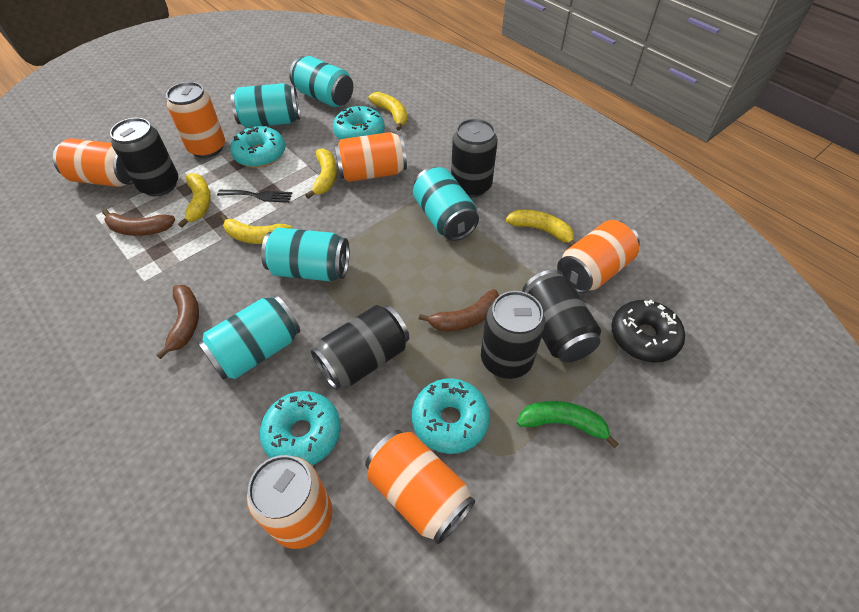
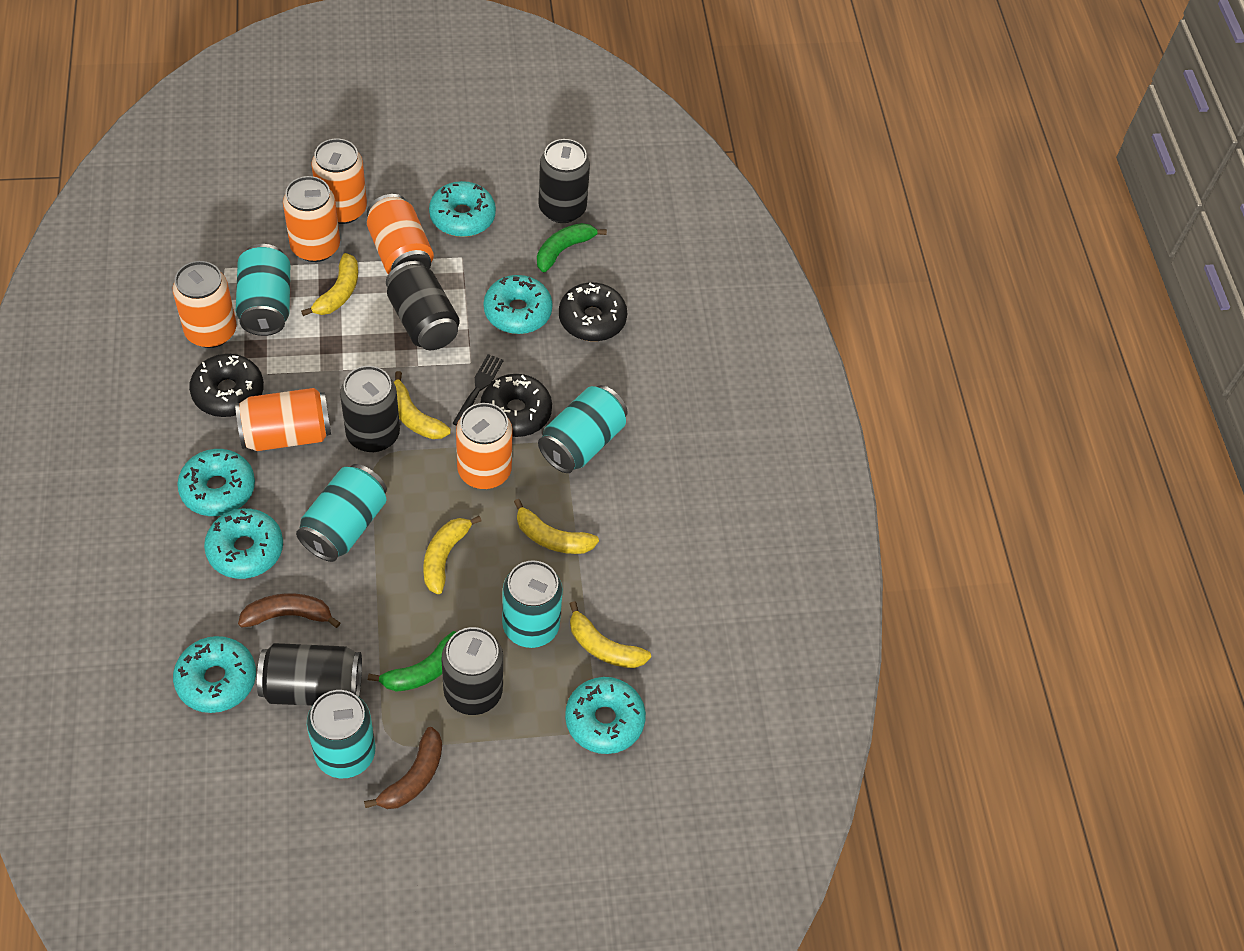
black donut: 1 -> 3
brown banana: 3 -> 2
green banana: 1 -> 2
turquoise donut: 4 -> 6

